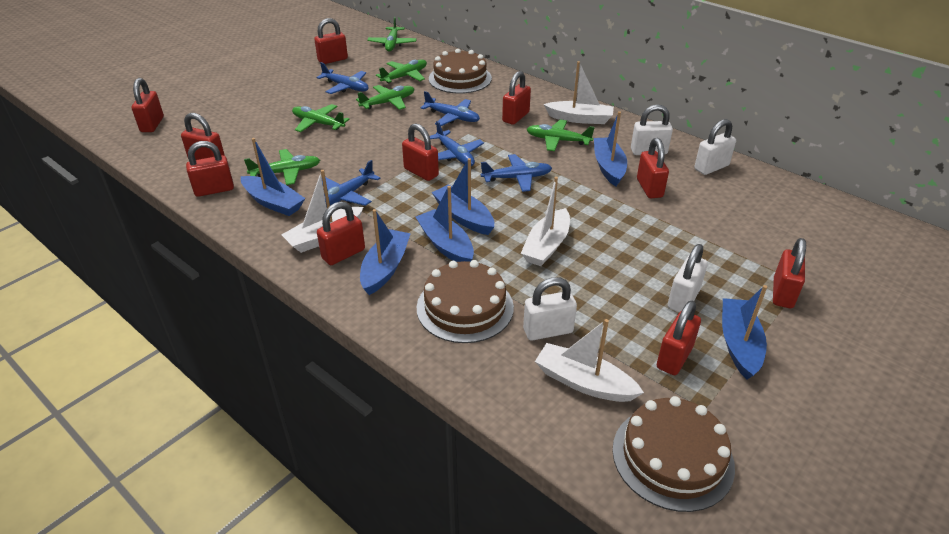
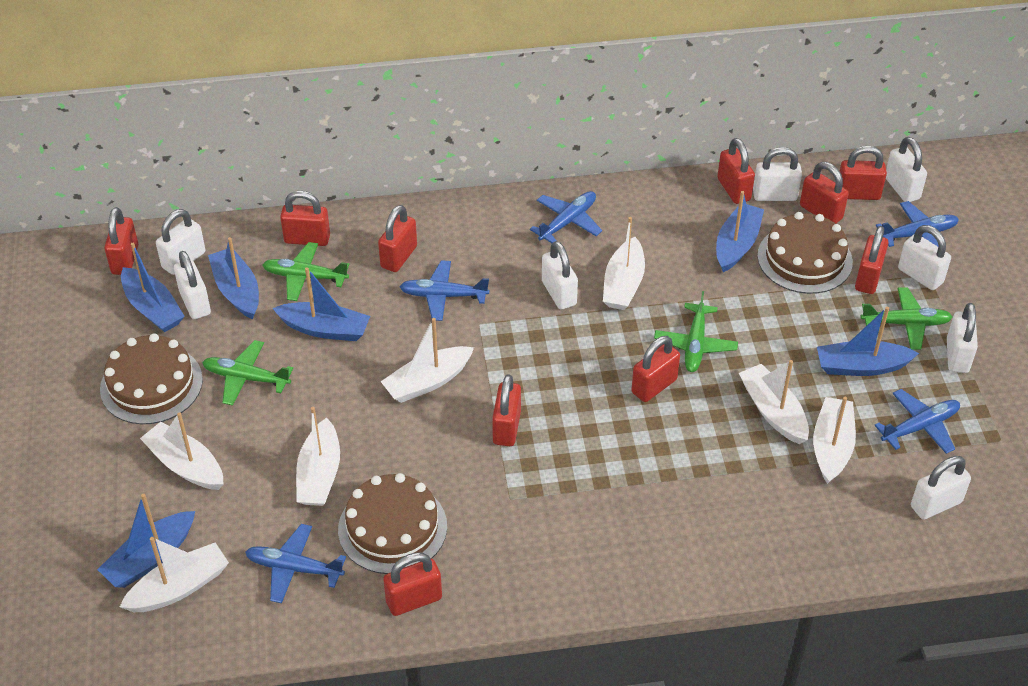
green plane: 6 -> 4
white boat: 4 -> 7
white padlock: 4 -> 8

